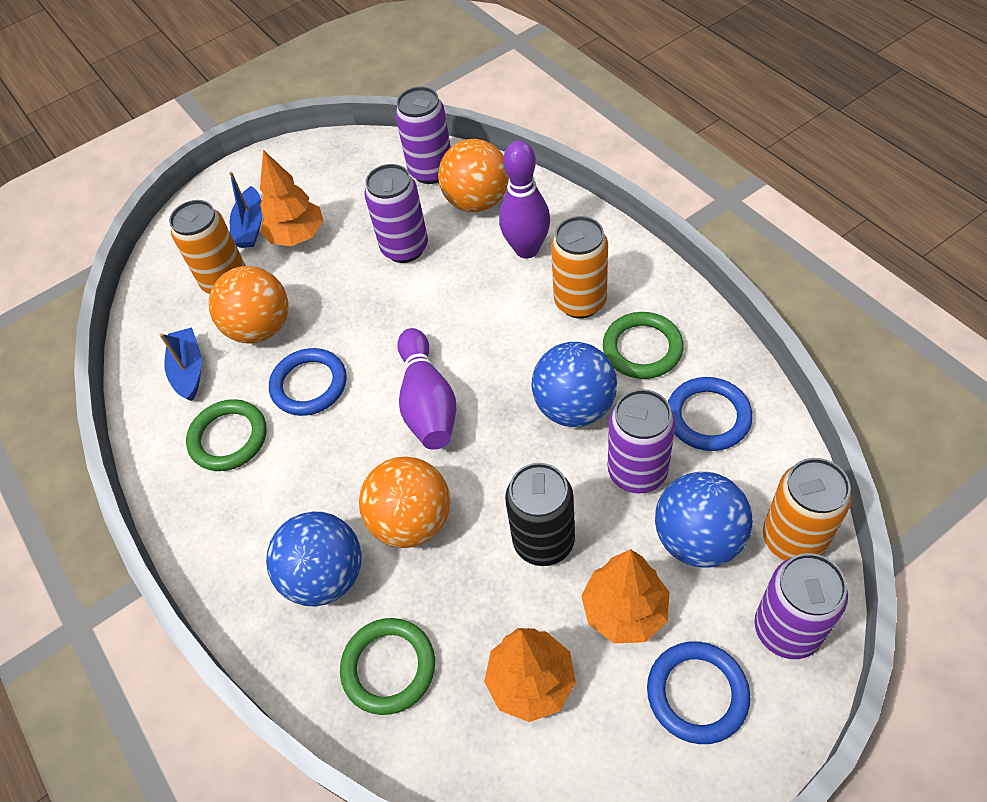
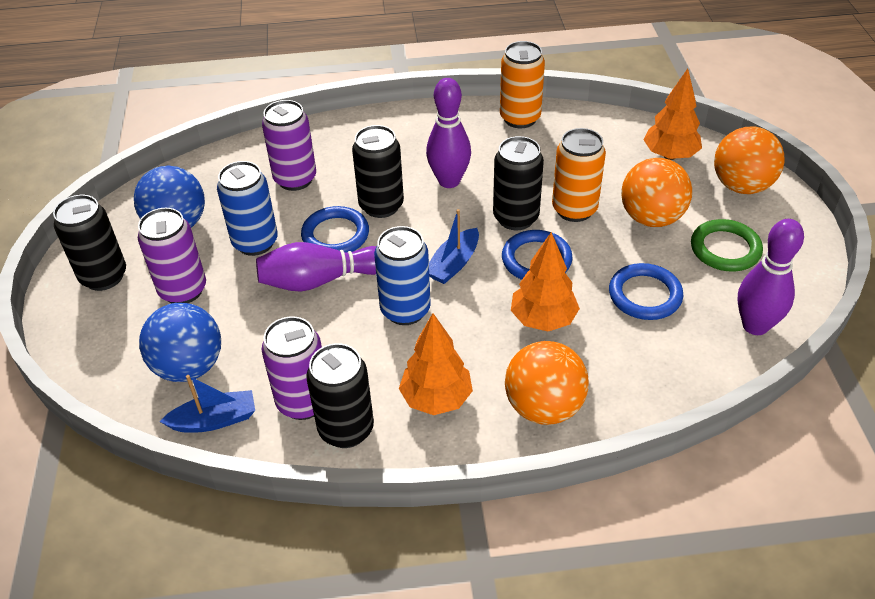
black can: 1 -> 4
blue ball: 3 -> 2
blue can: 0 -> 2
green ring: 3 -> 1
orange can: 3 -> 2
purple bowling pin: 2 -> 3
purple can: 4 -> 3

